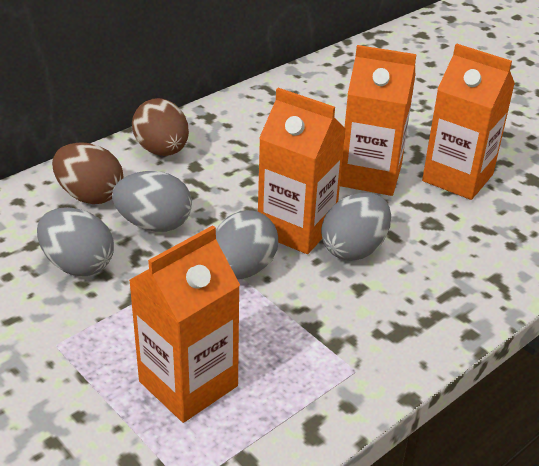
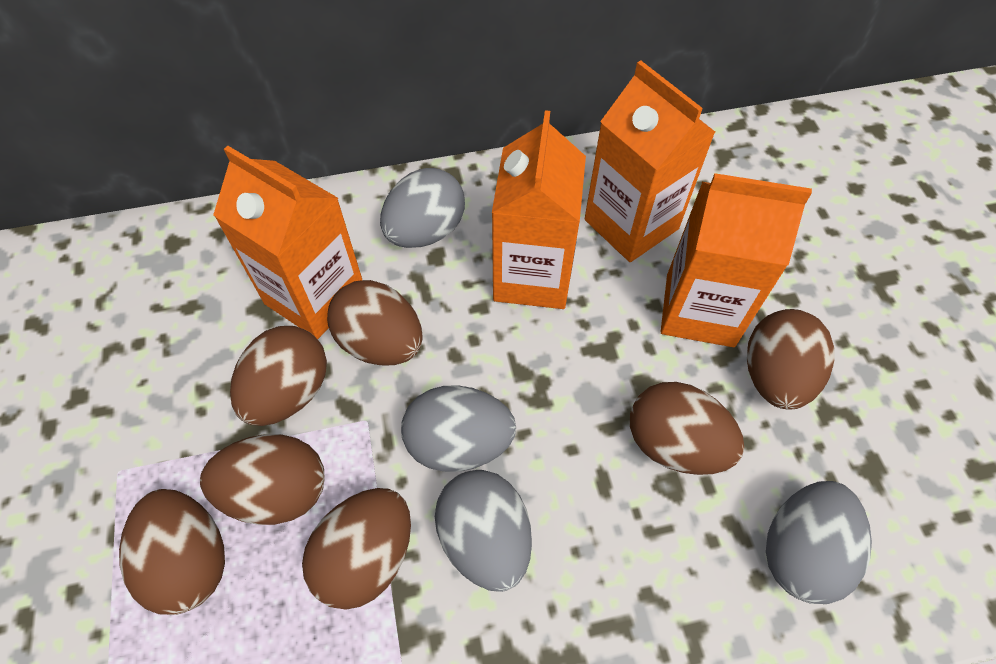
brown egg: 2 -> 7

